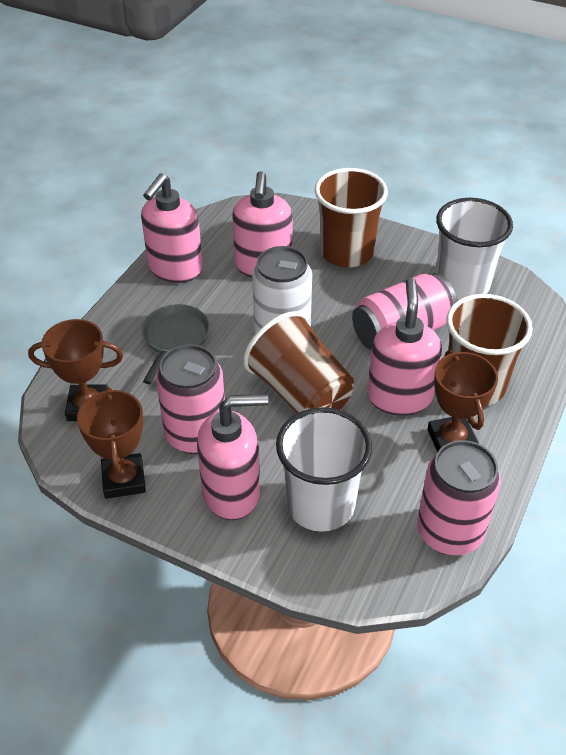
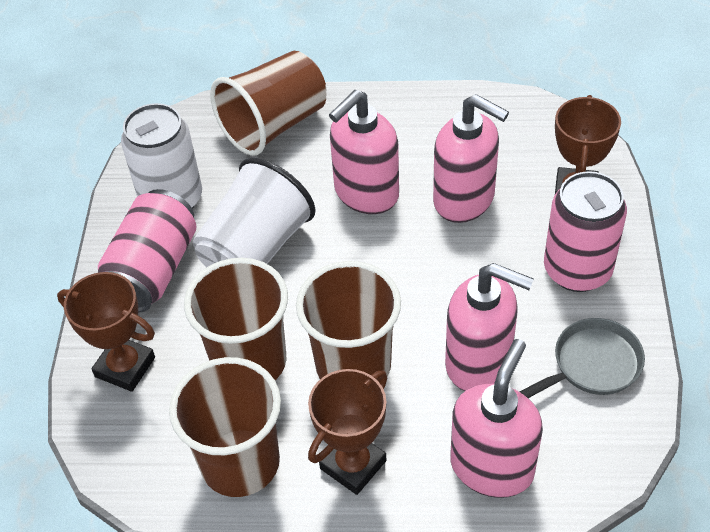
brown cup: 3 -> 4
pink can: 3 -> 2
white cup: 2 -> 1

